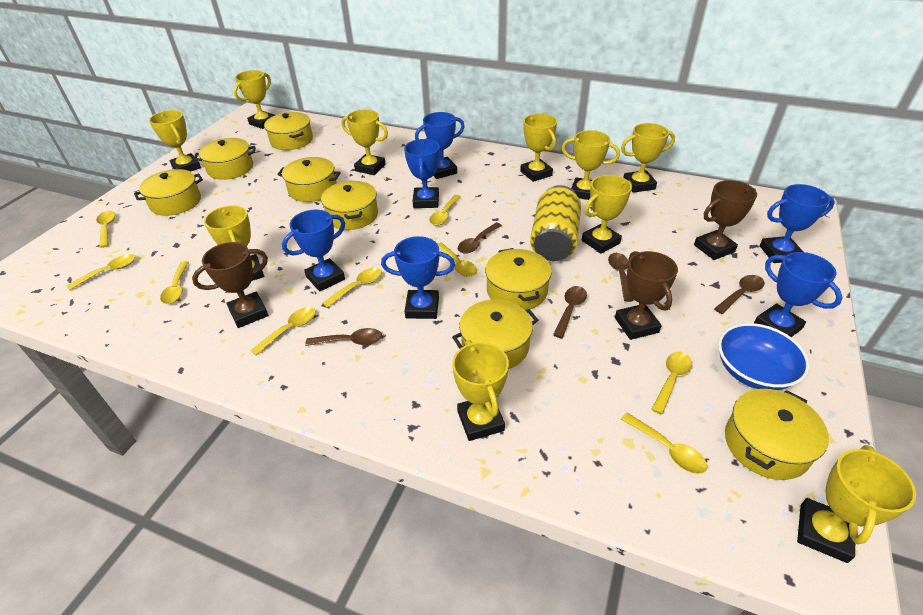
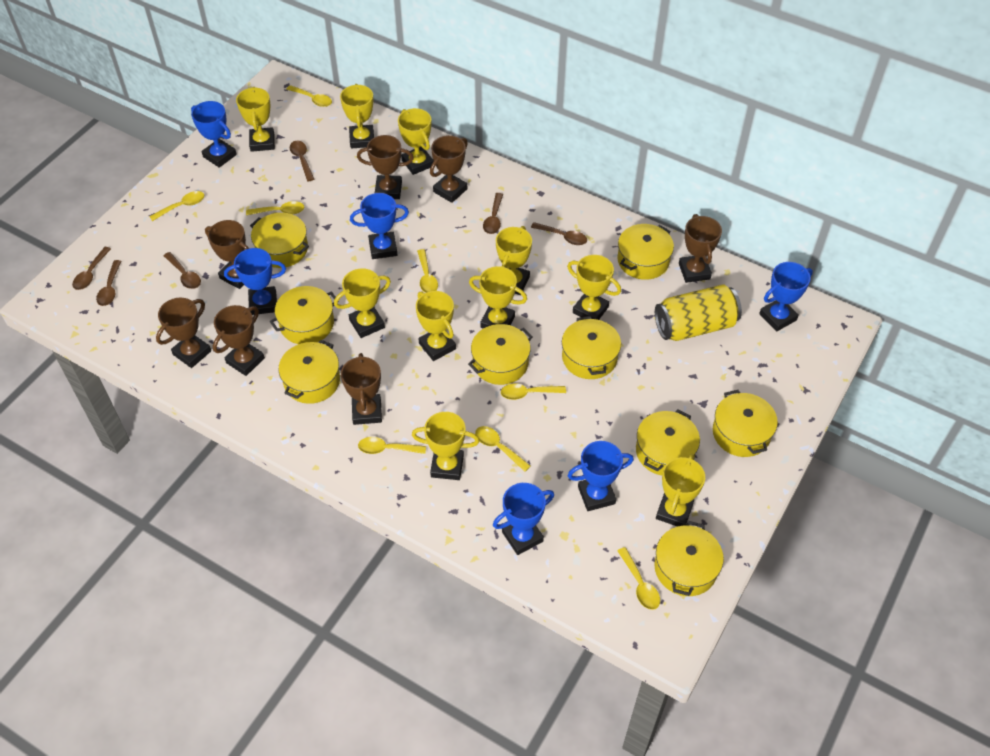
blue bowl: 1 -> 0
brown spoon: 5 -> 6
brown trophy: 3 -> 7
yellow pot: 8 -> 9
yellow spoon: 9 -> 8

